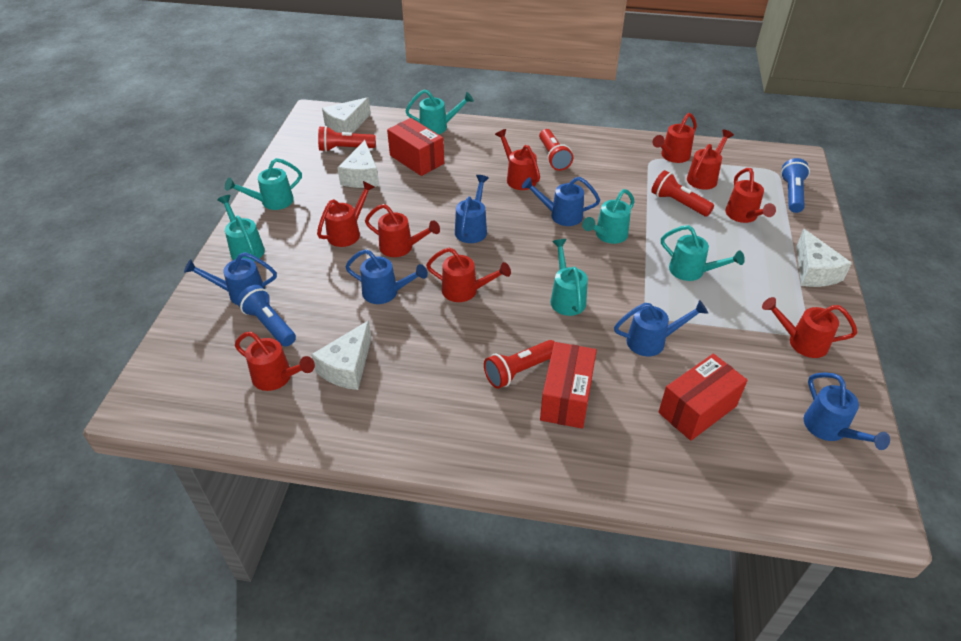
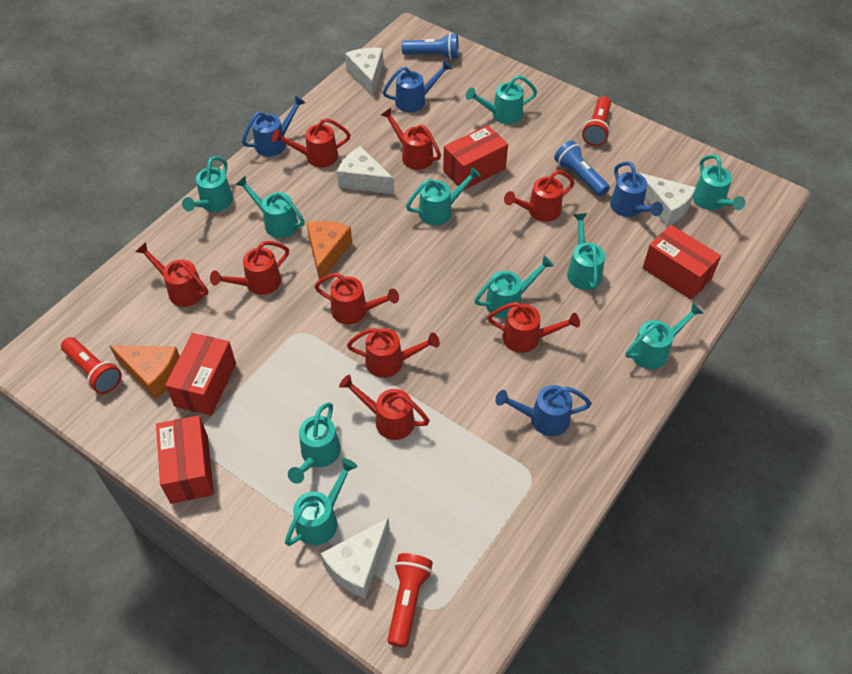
blue watering can: 6 -> 4
orange cheese: 0 -> 2
red box: 3 -> 4
red flashlight: 4 -> 3
turquoise watering can: 6 -> 10

